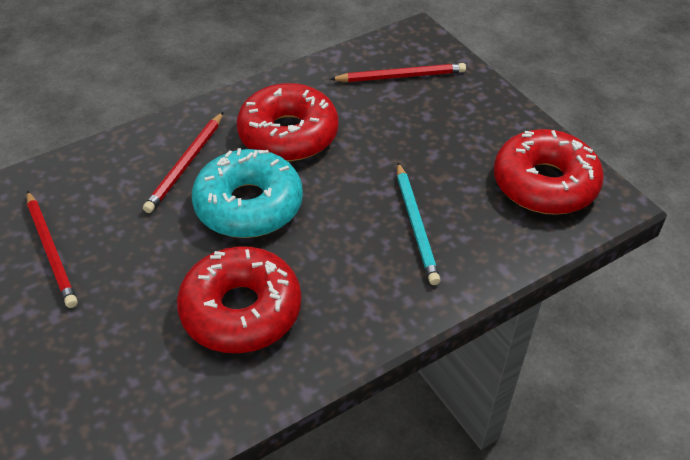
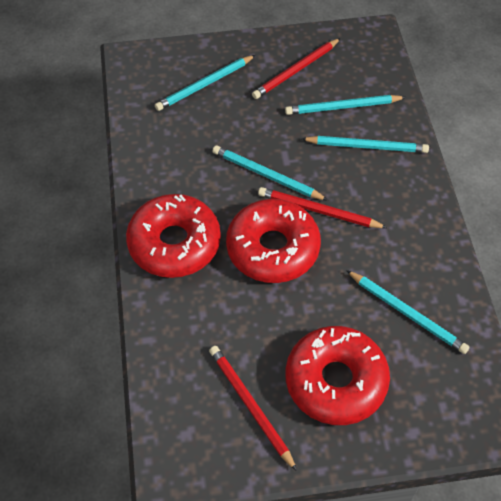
turquoise donut: 1 -> 0
turquoise pencil: 1 -> 5

